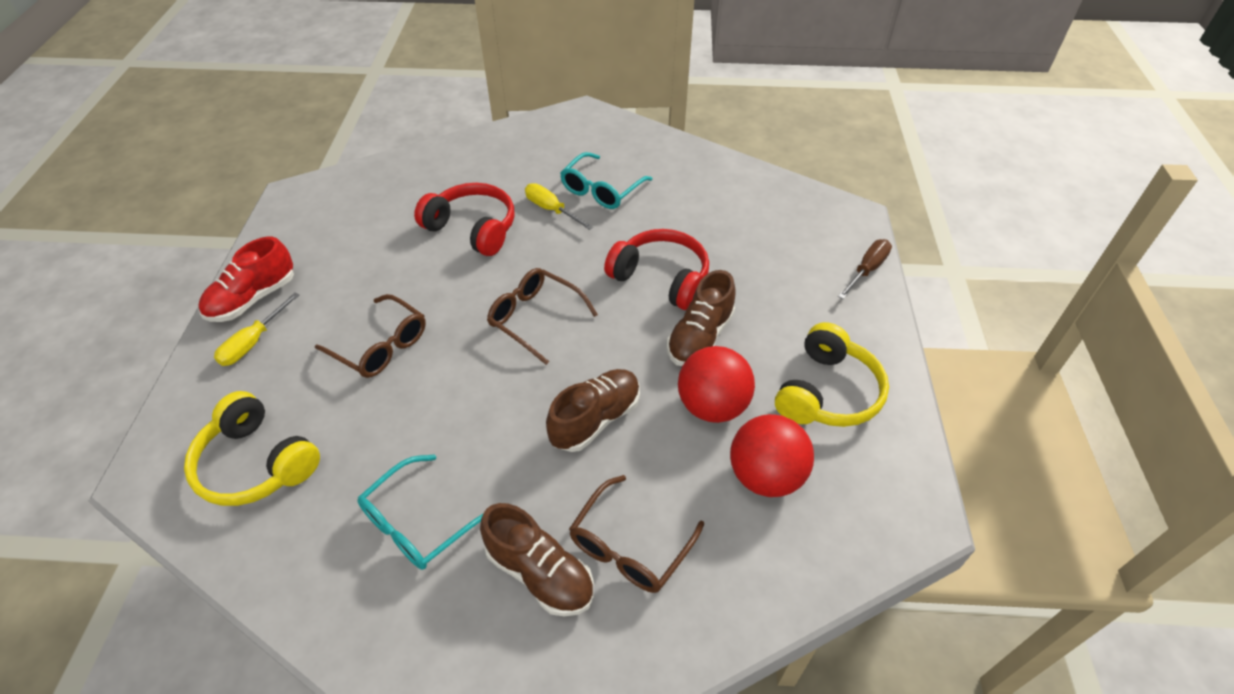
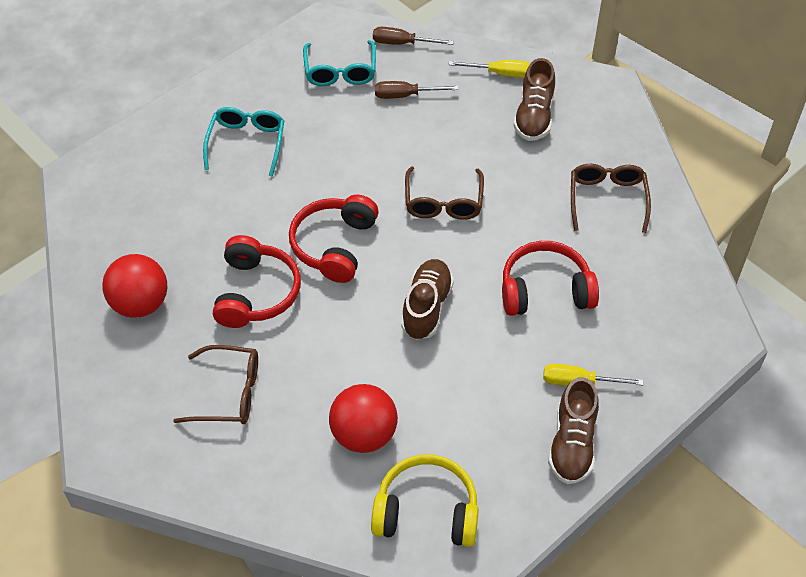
brown screwdriver: 1 -> 2
red headphones: 2 -> 3
red shoe: 1 -> 0
yellow headphones: 2 -> 1

